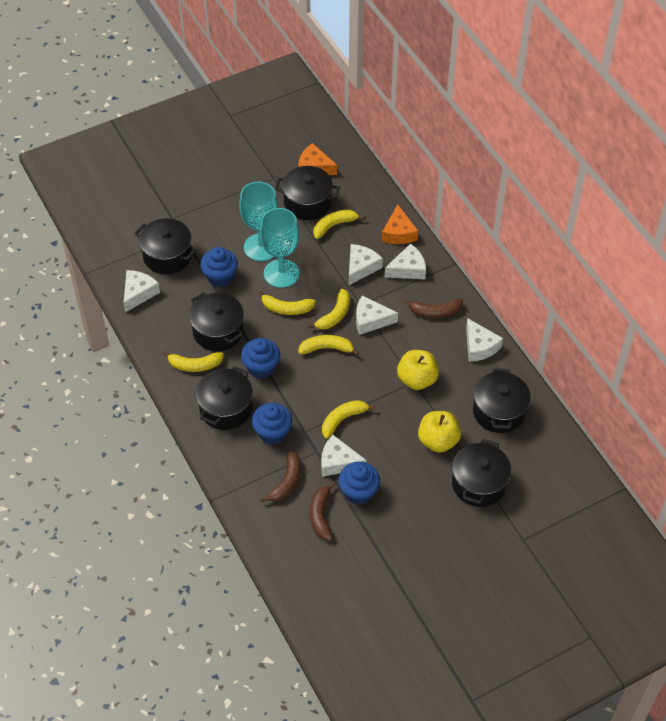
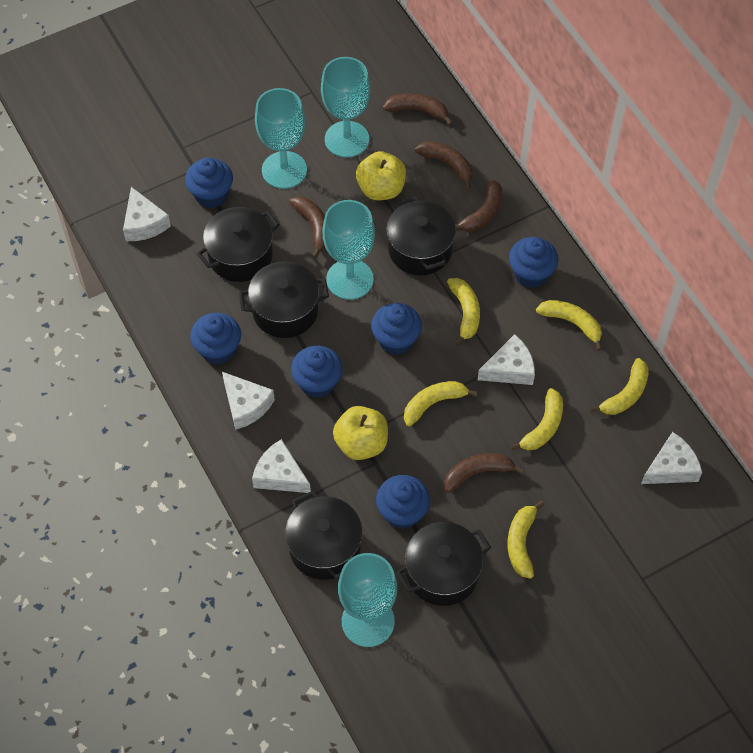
black pot: 6 -> 5
blue cupcake: 4 -> 6
brown banana: 3 -> 5
orange cheese: 2 -> 0
turquoise goblet: 2 -> 4
white cheese: 6 -> 5

